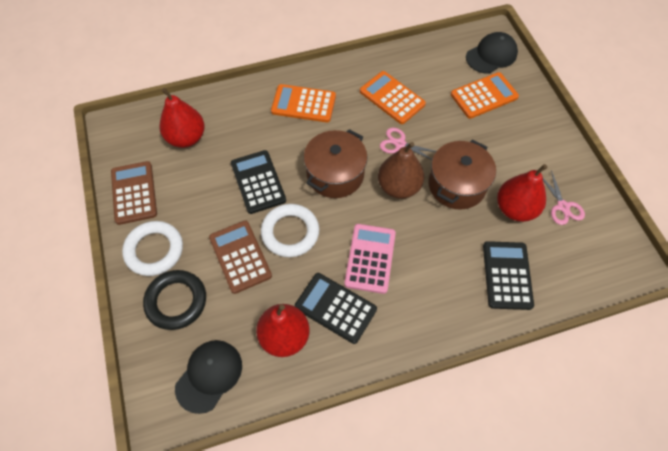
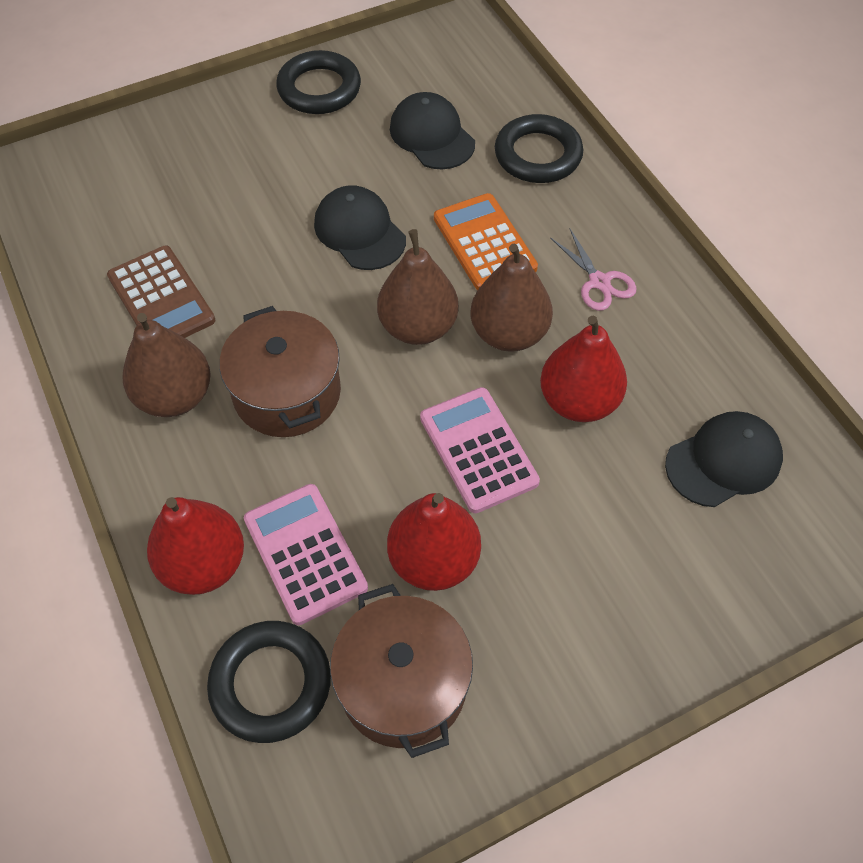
black calculator: 3 -> 0
black cap: 2 -> 3
black ring: 1 -> 3
brown calculator: 2 -> 1
brown pear: 1 -> 3
orange calculator: 3 -> 1
pink calculator: 1 -> 2
pink scissors: 2 -> 1
white ring: 2 -> 0

